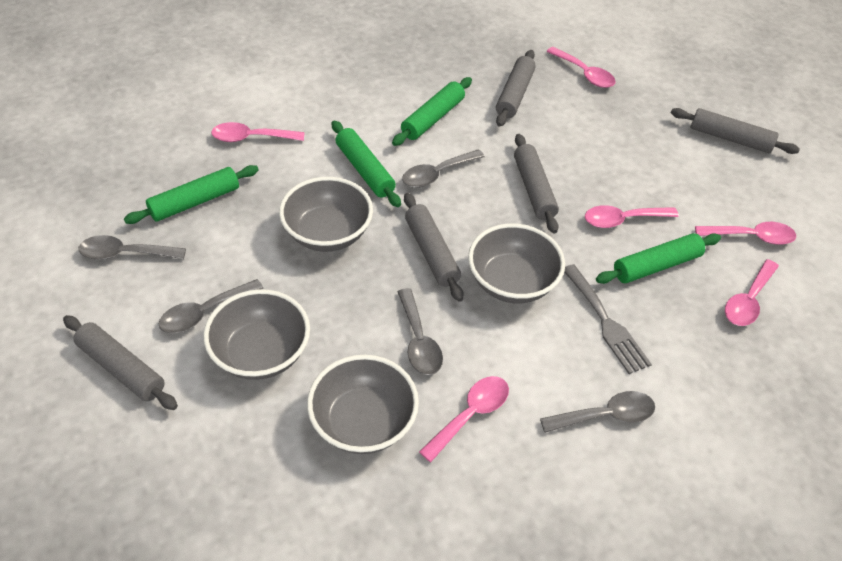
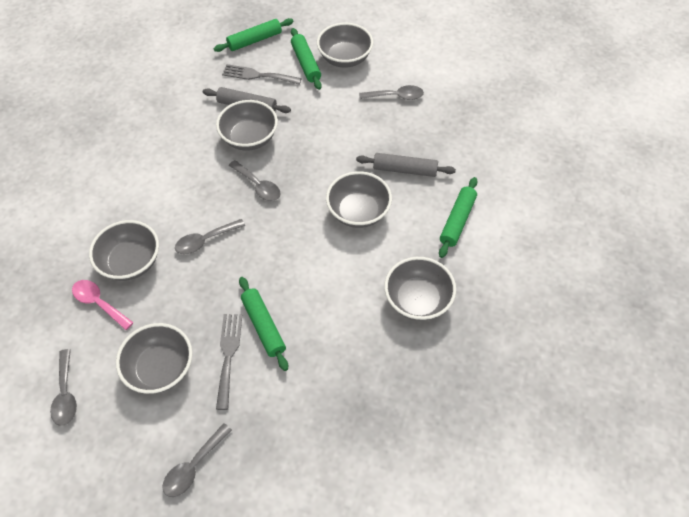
grey bowl: 4 -> 6
grey fork: 1 -> 2
grey rolling pin: 5 -> 2
pink spoon: 6 -> 1

